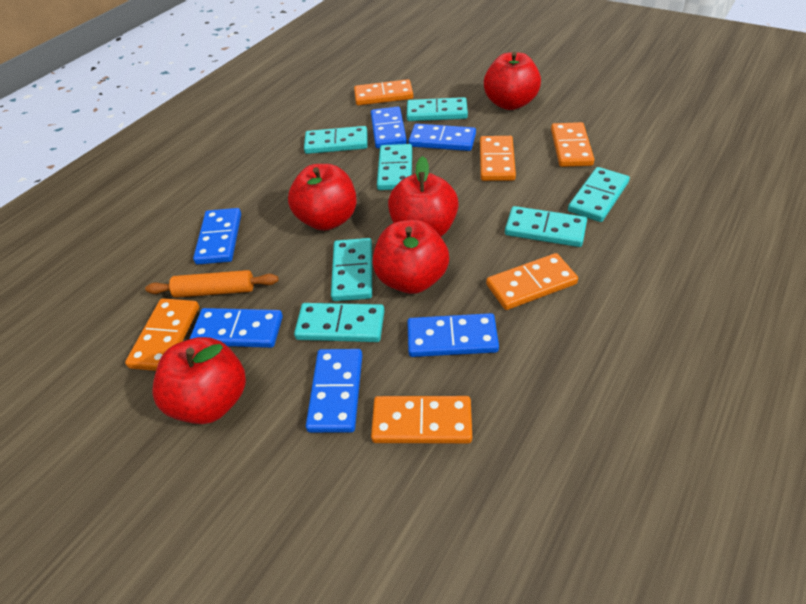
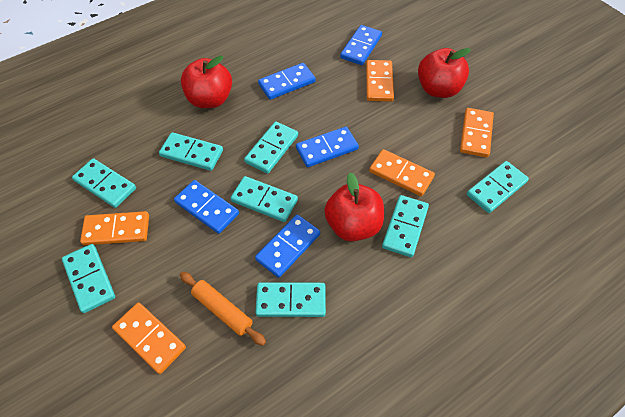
blue domino: 6 -> 5
orange domino: 6 -> 5
red apple: 5 -> 3
turquoise domino: 7 -> 8

